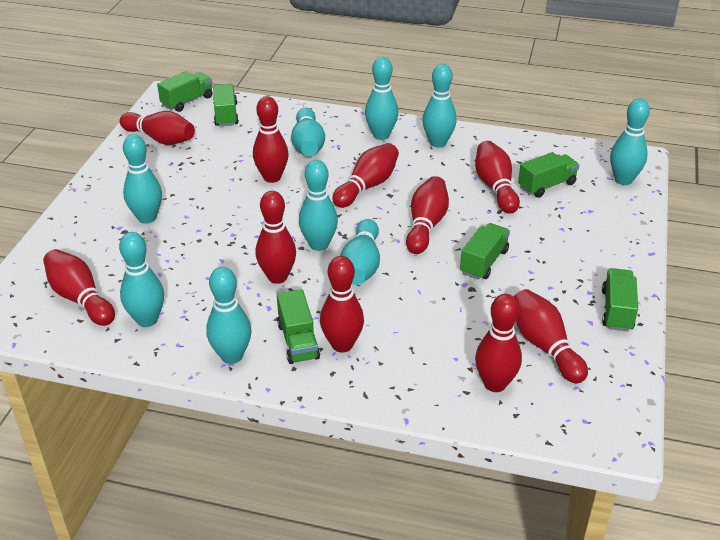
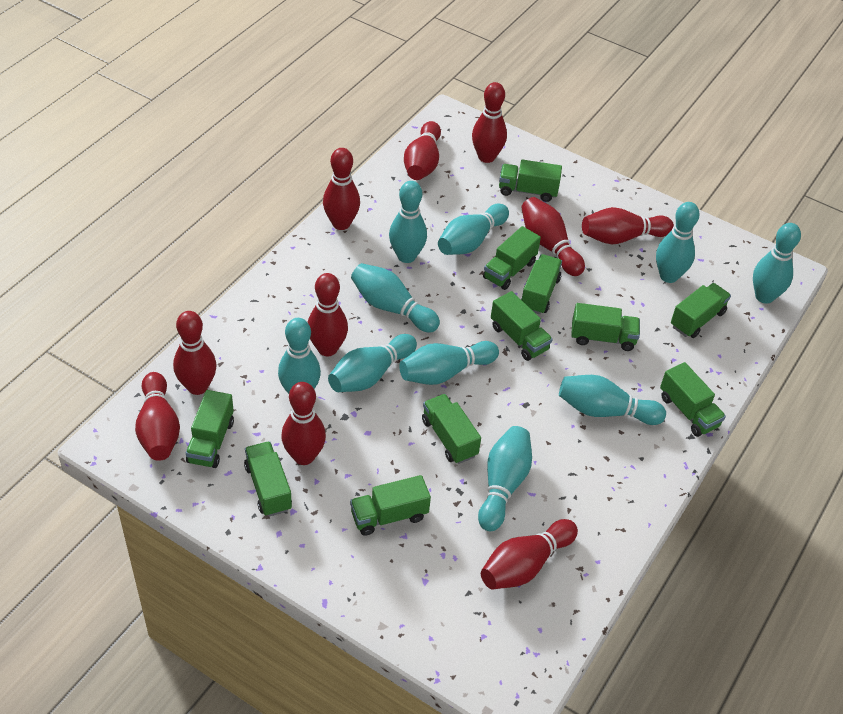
green truck: 6 -> 11
turquoise bowling pin: 9 -> 10

